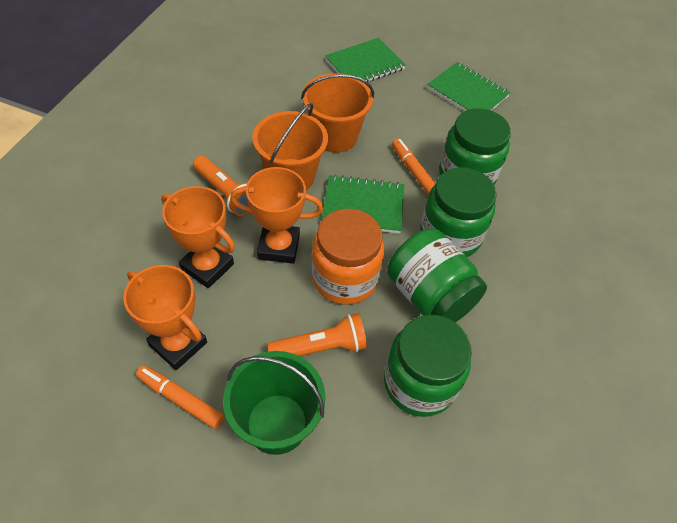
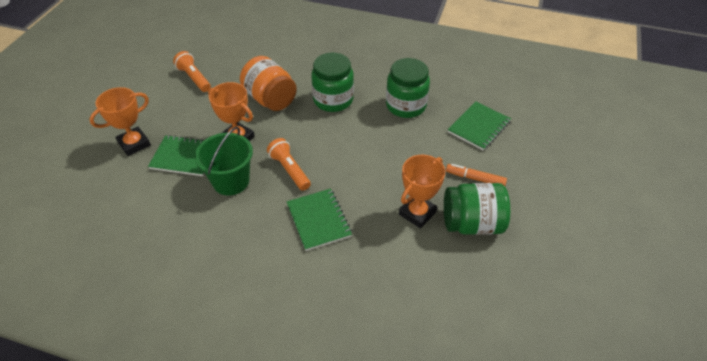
green jar: 4 -> 3
orange bucket: 2 -> 0
orange marker: 2 -> 1

